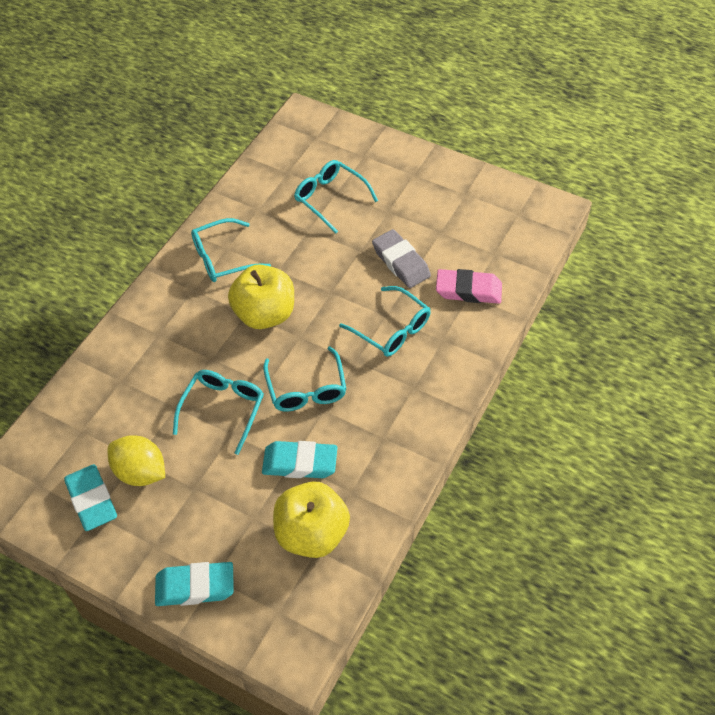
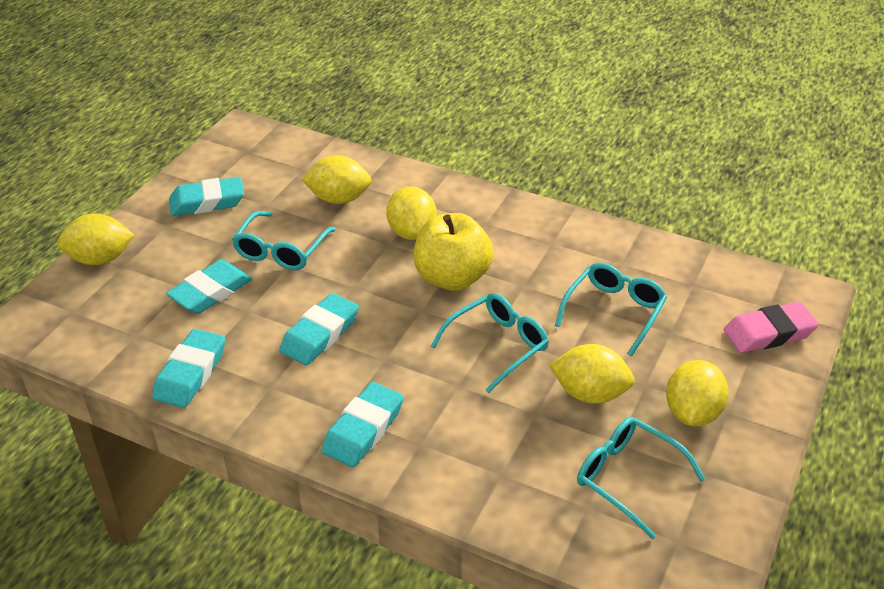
grey eraser: 1 -> 0
turquoise eraser: 3 -> 5
turquoise glasses: 5 -> 4
yellow apple: 2 -> 1
yellow lemon: 1 -> 5

